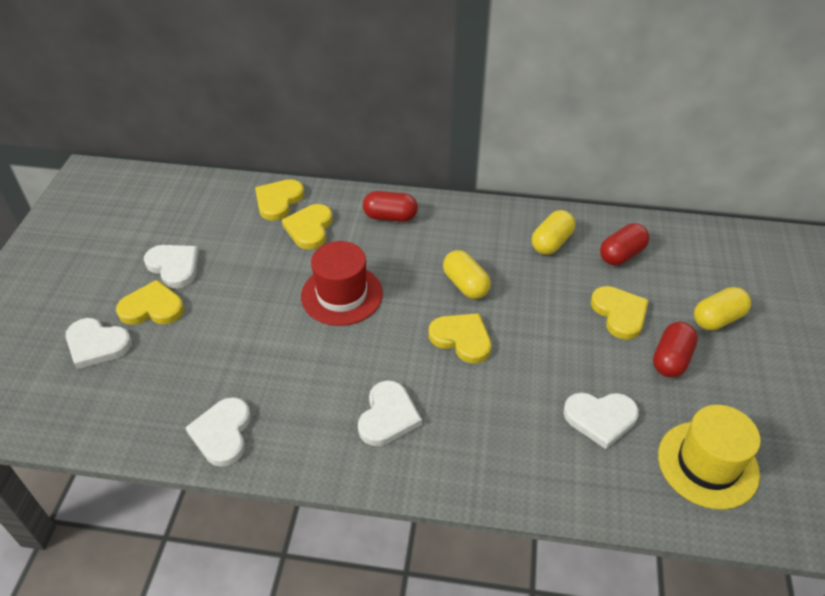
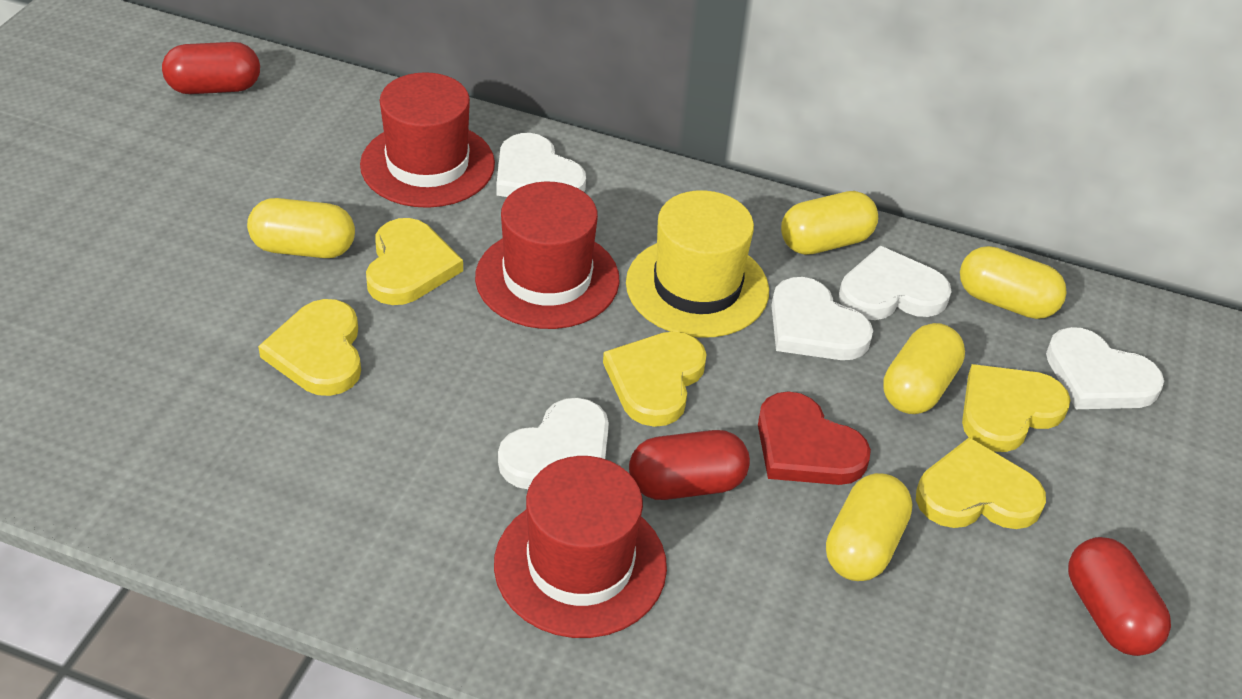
red hat: 1 -> 3
red heart: 0 -> 1
yellow capsule: 3 -> 5

